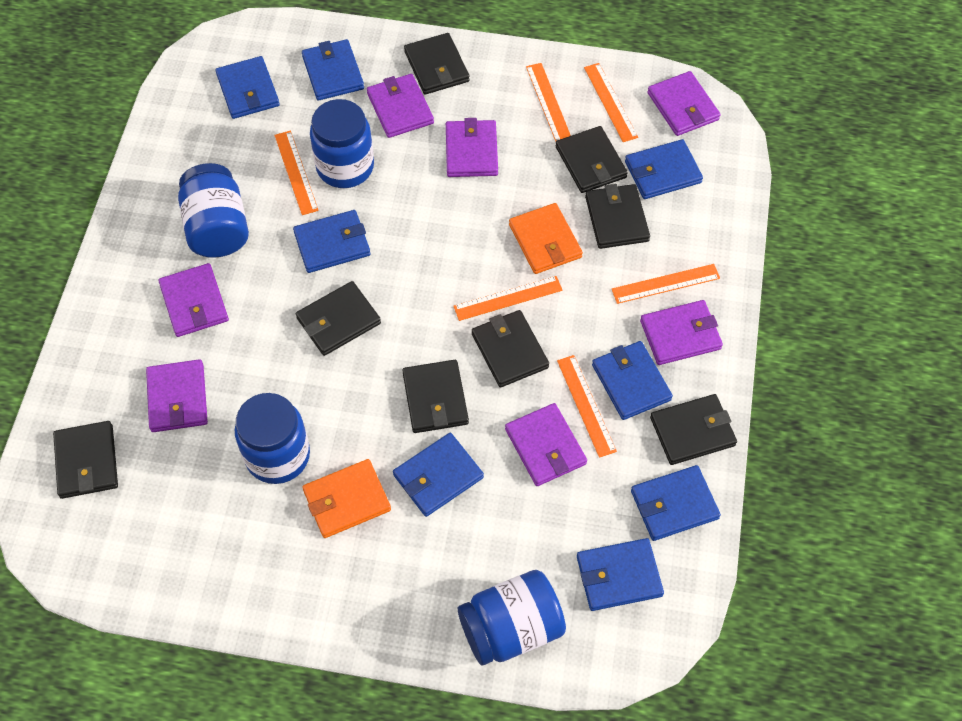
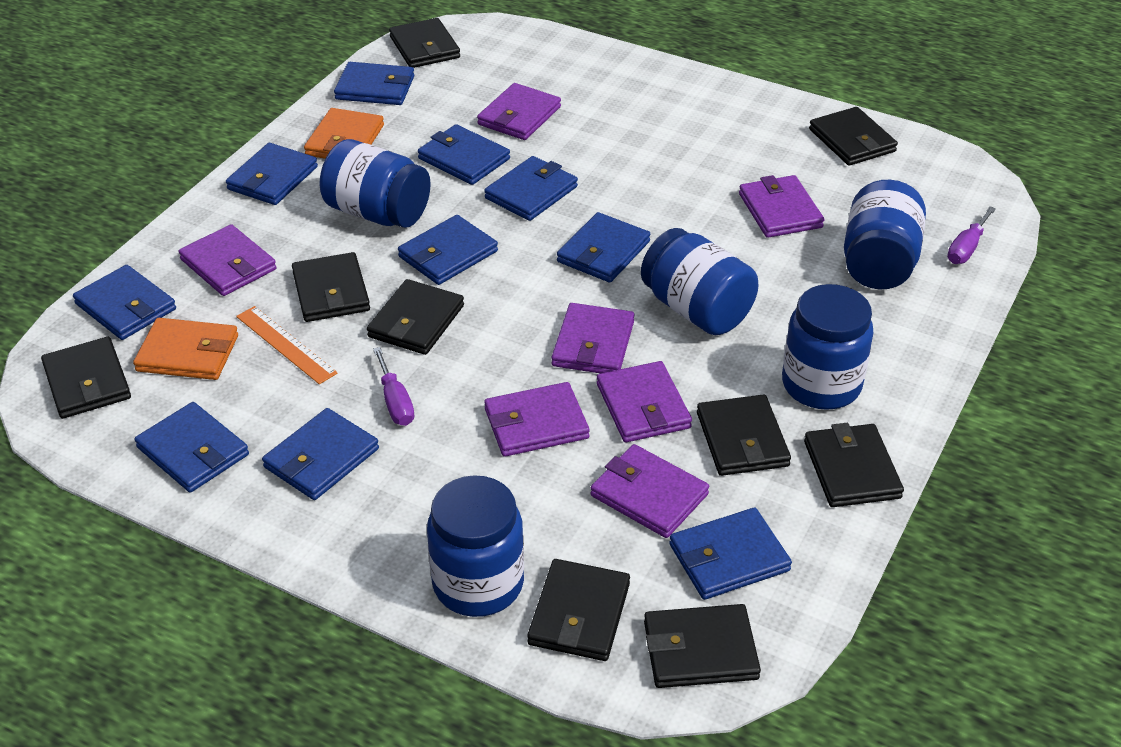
black wallet: 8 -> 9
blue jar: 4 -> 5
blue wallet: 8 -> 10
orange ruler: 6 -> 1
purple screwdriver: 0 -> 2

